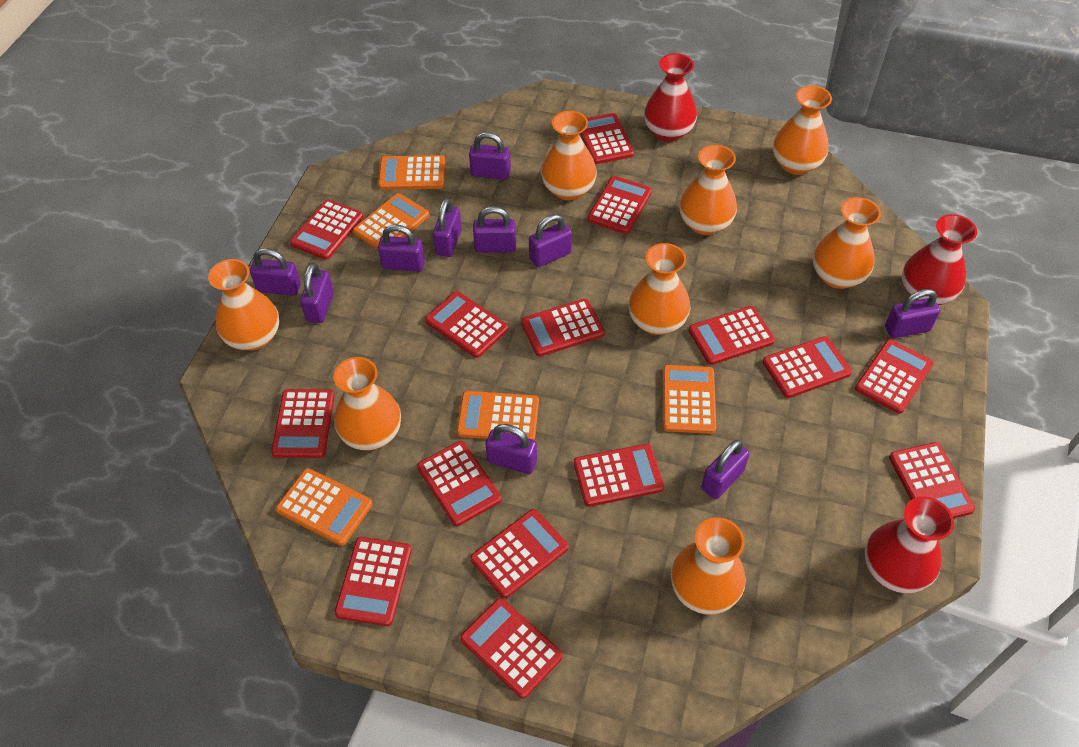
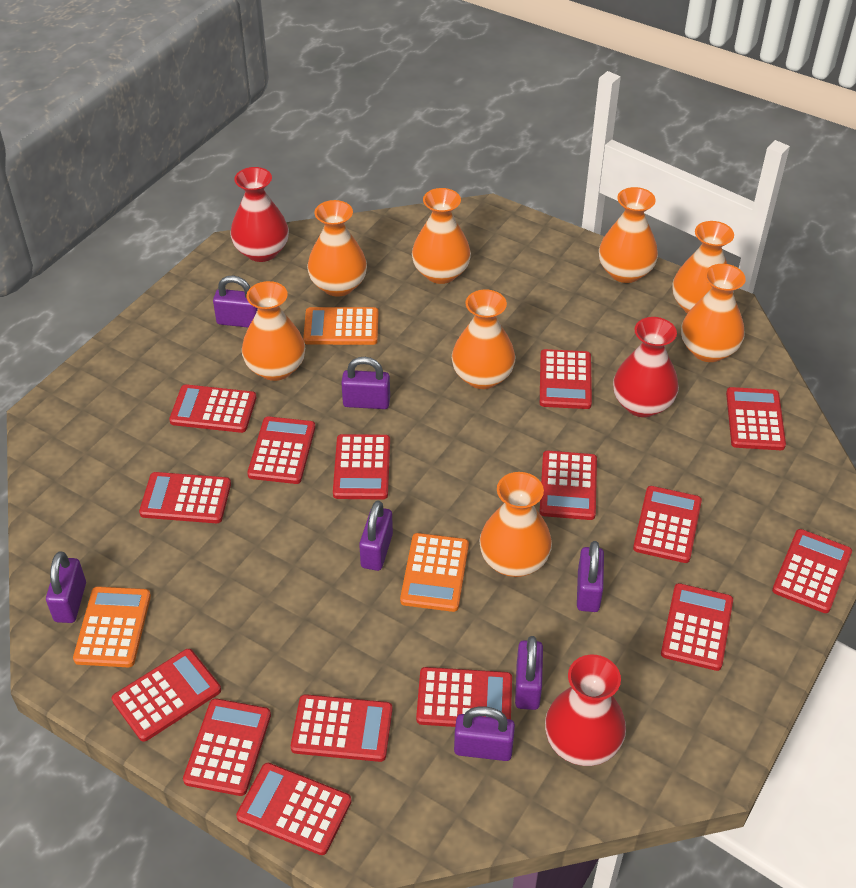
orange calculator: 5 -> 3
purple padlock: 10 -> 7

